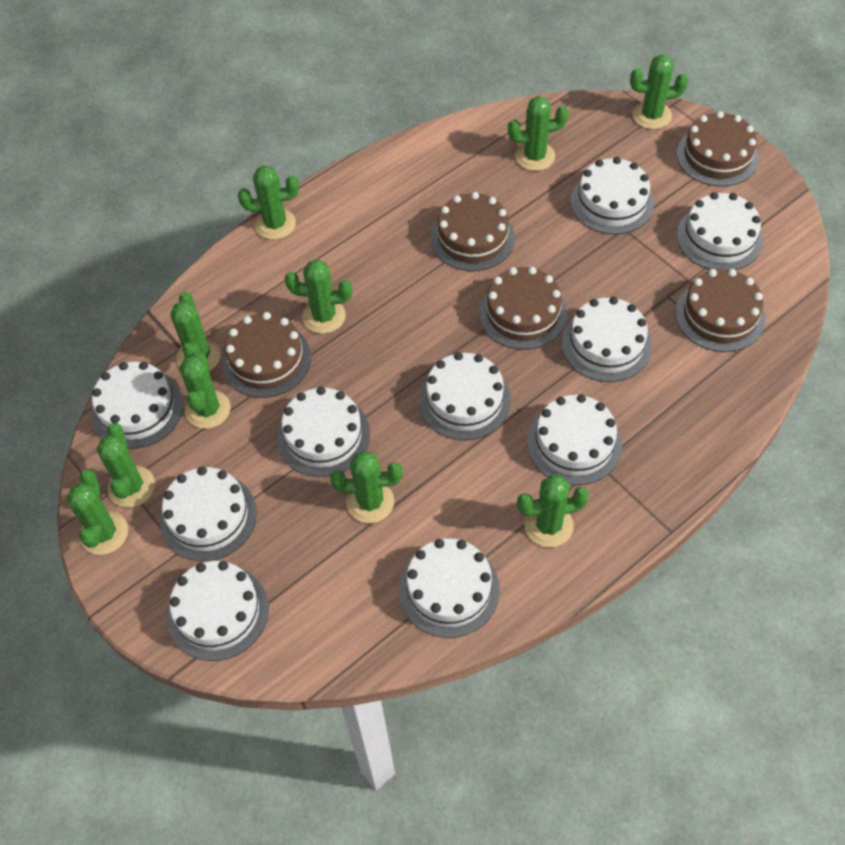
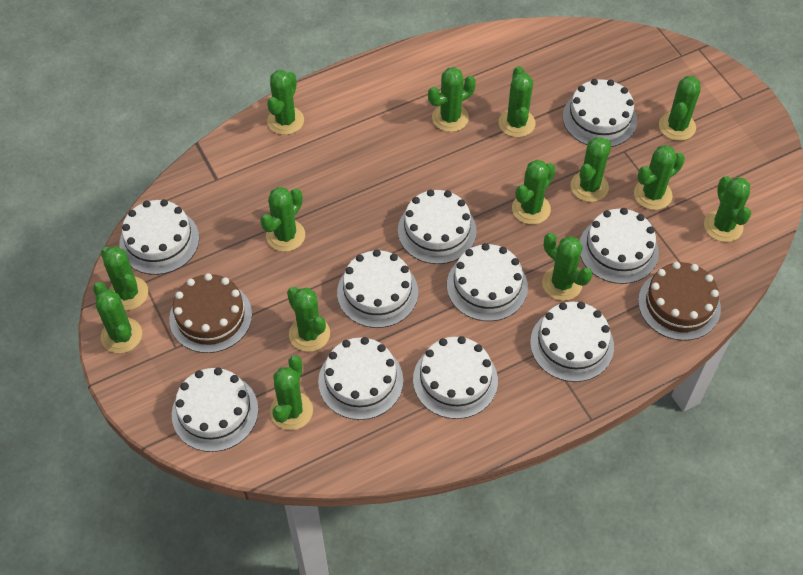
brown cake: 5 -> 2
green cactus: 10 -> 14

